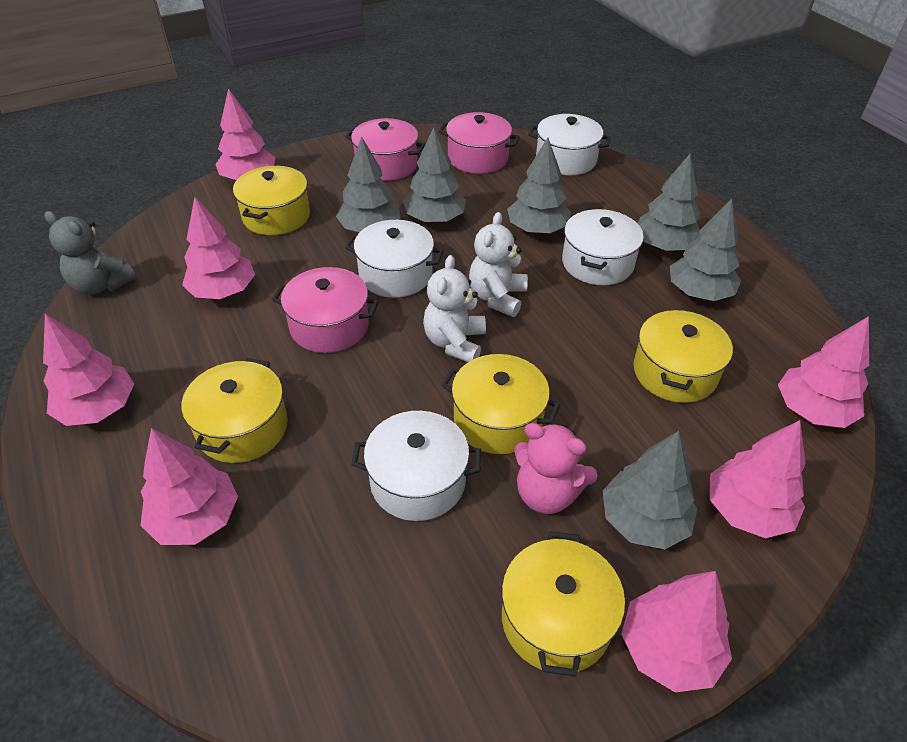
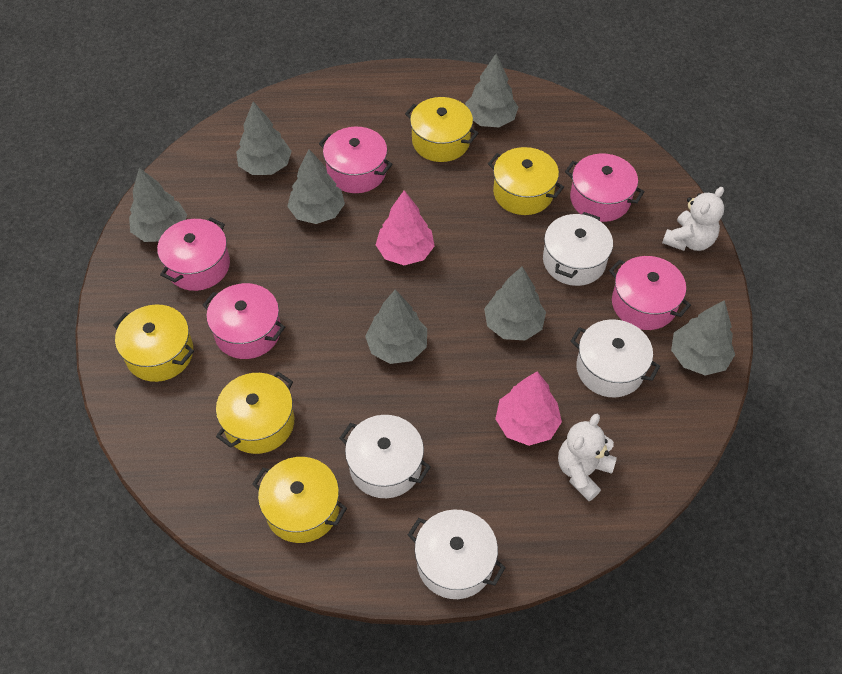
grey teddy bear: 1 -> 0
grey tree: 6 -> 7
pink pot: 3 -> 5
pink teddy bear: 1 -> 0
pink tree: 7 -> 2

